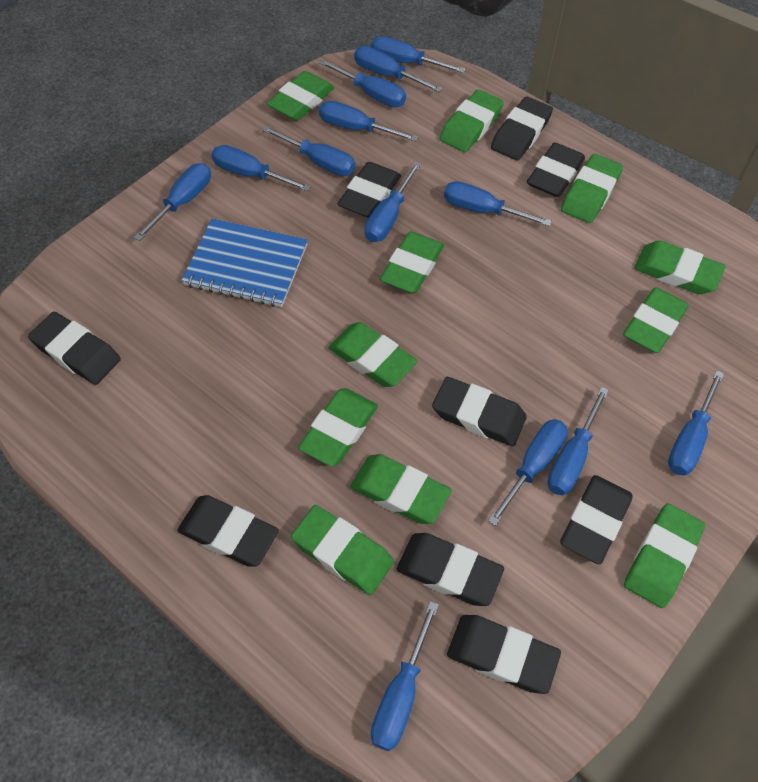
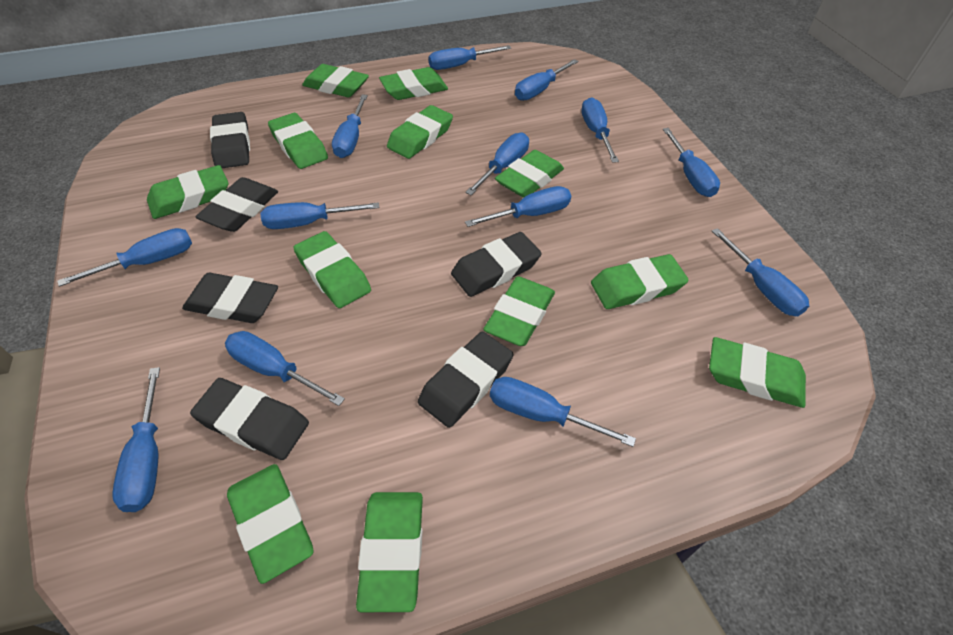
black eraser: 9 -> 6
blue notebook: 1 -> 0
green eraser: 11 -> 12

